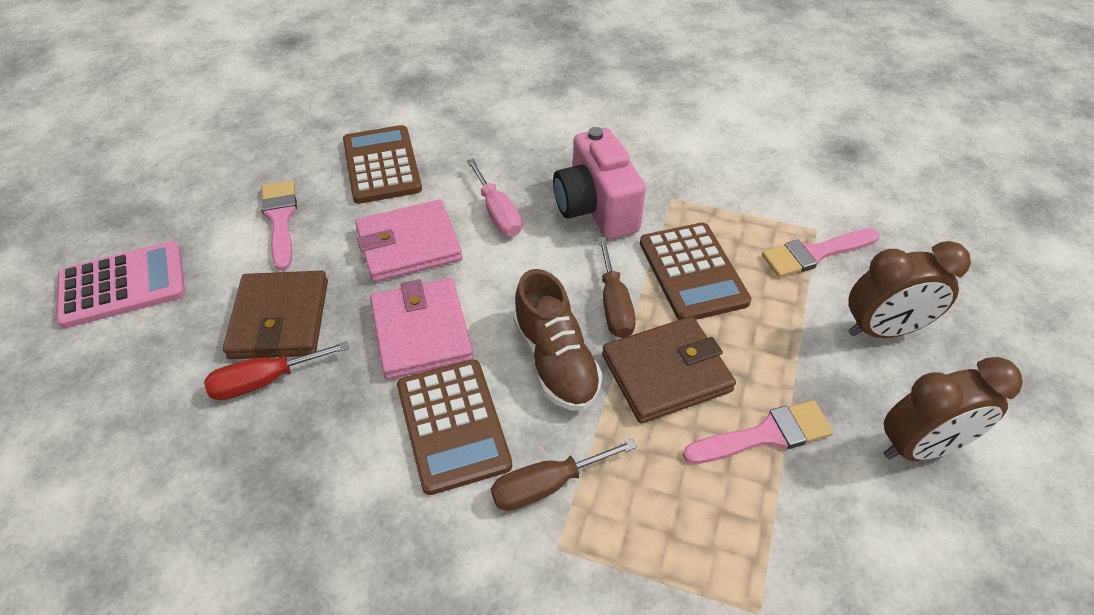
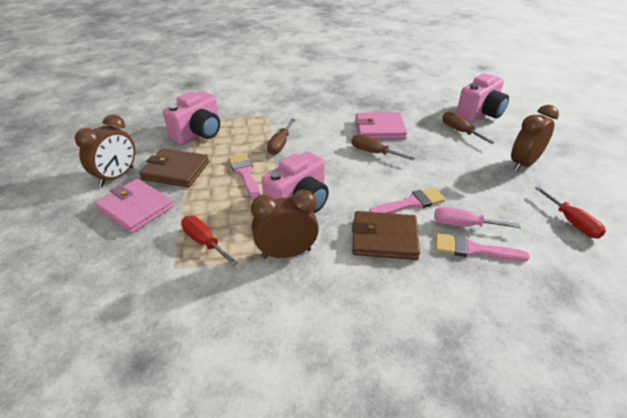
brown calculator: 3 -> 0
brown clock: 2 -> 3
brown screwdriver: 2 -> 3
brown shoe: 1 -> 0
pink calculator: 1 -> 0
pink camera: 1 -> 3
red screwdriver: 1 -> 2

